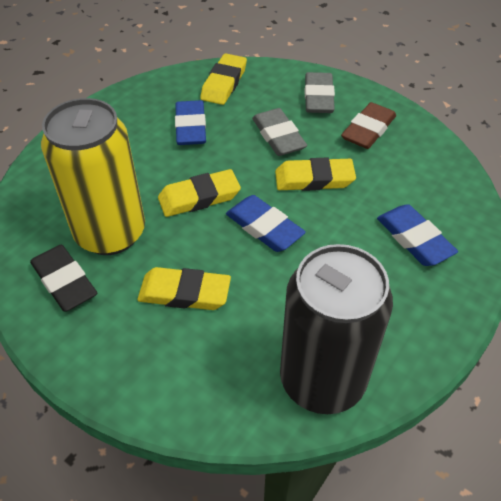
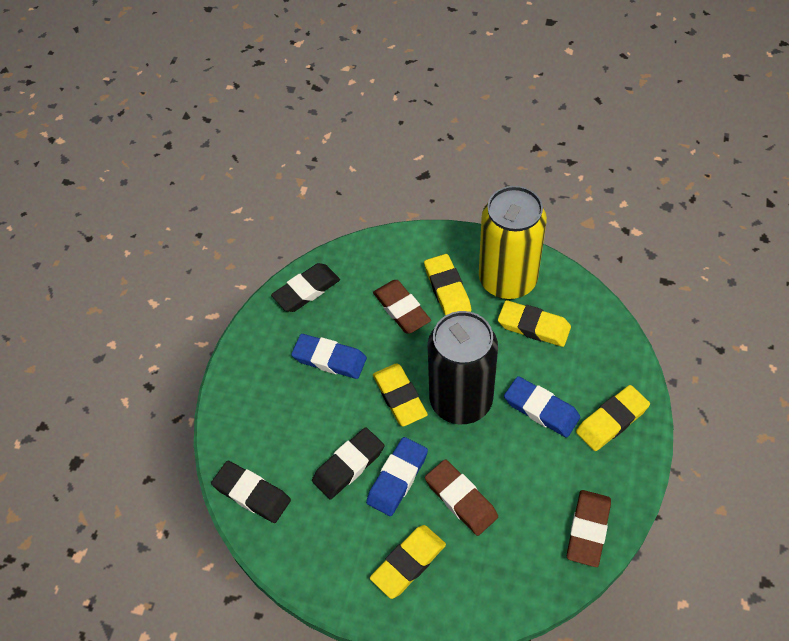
black eraser: 1 -> 3
brown eraser: 1 -> 3
grey eraser: 2 -> 0
yellow eraser: 4 -> 5

